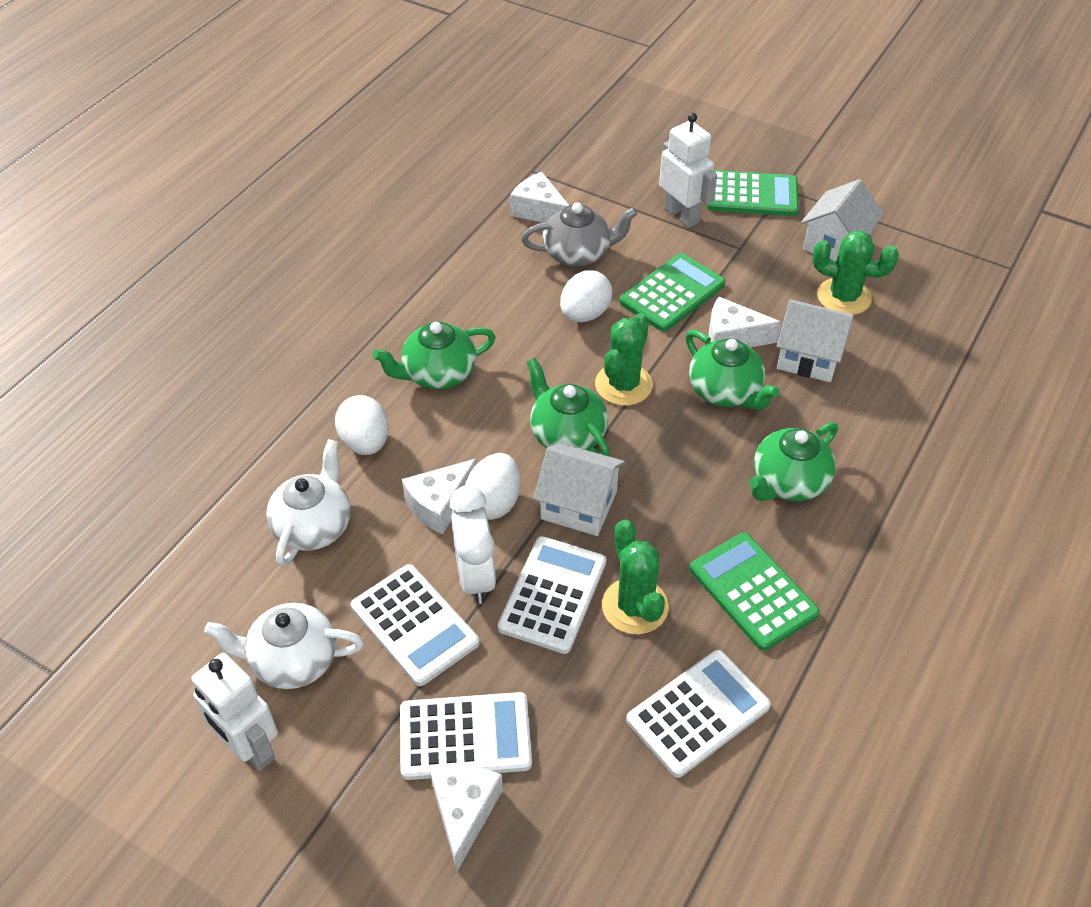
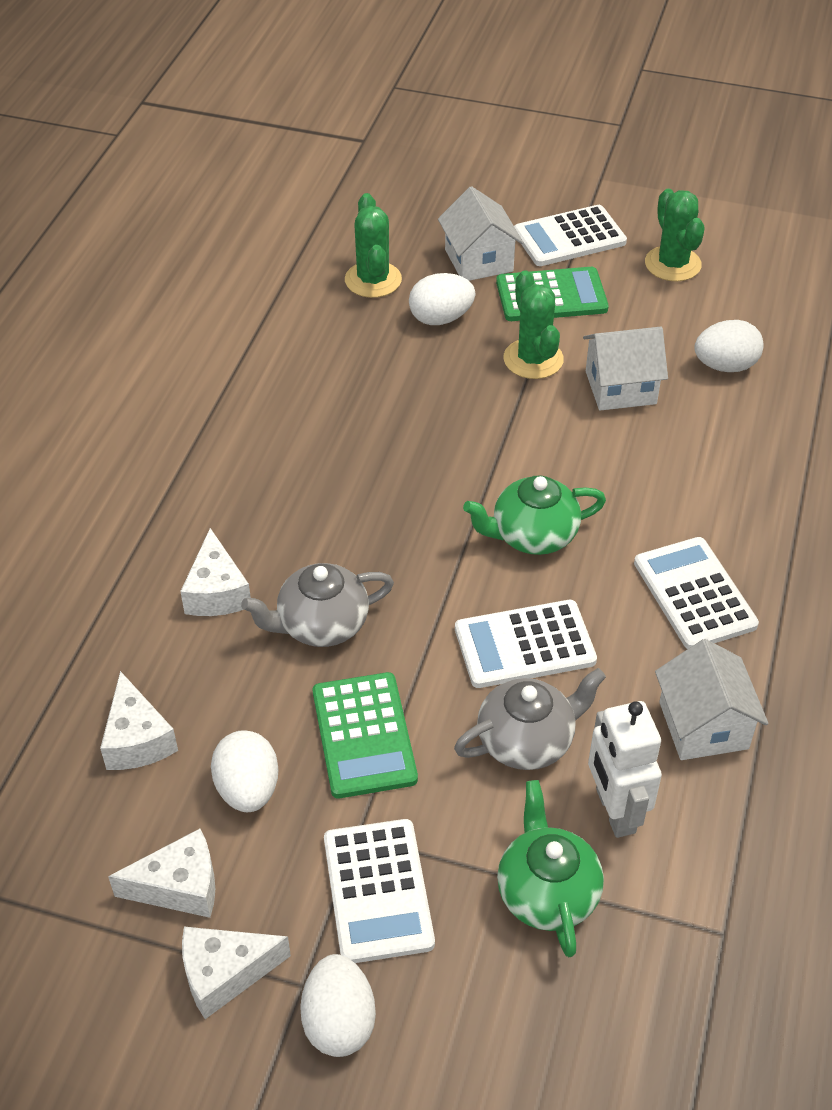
green calculator: 3 -> 2
green teapot: 4 -> 2
grey teapot: 1 -> 2
white clock: 1 -> 0
white egg: 3 -> 4
white robot: 2 -> 1
white teapot: 2 -> 0

